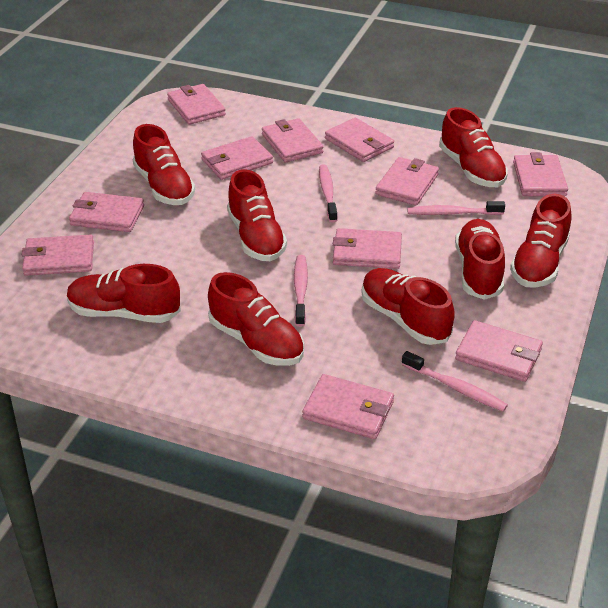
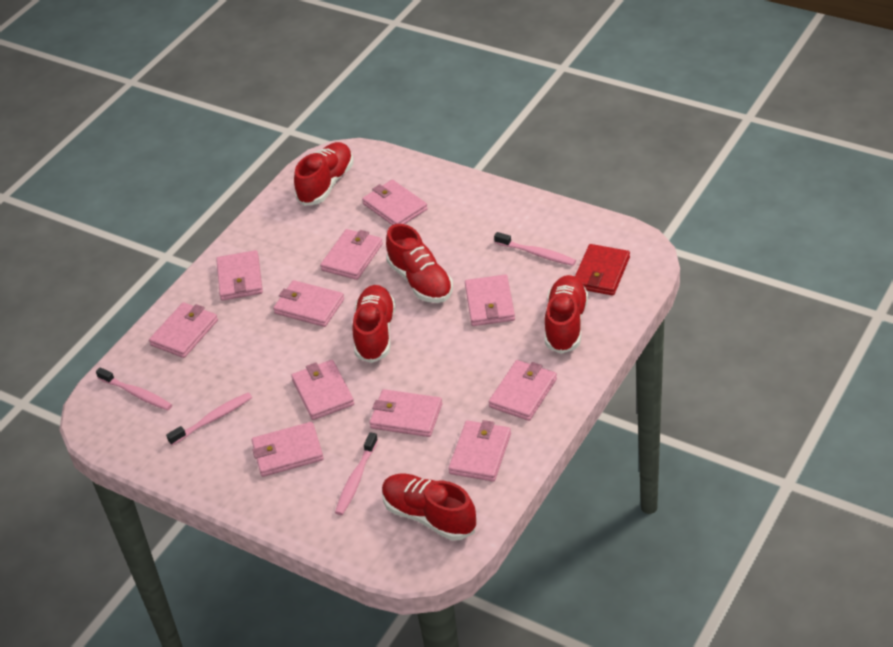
red shoe: 8 -> 5
red wallet: 0 -> 1

